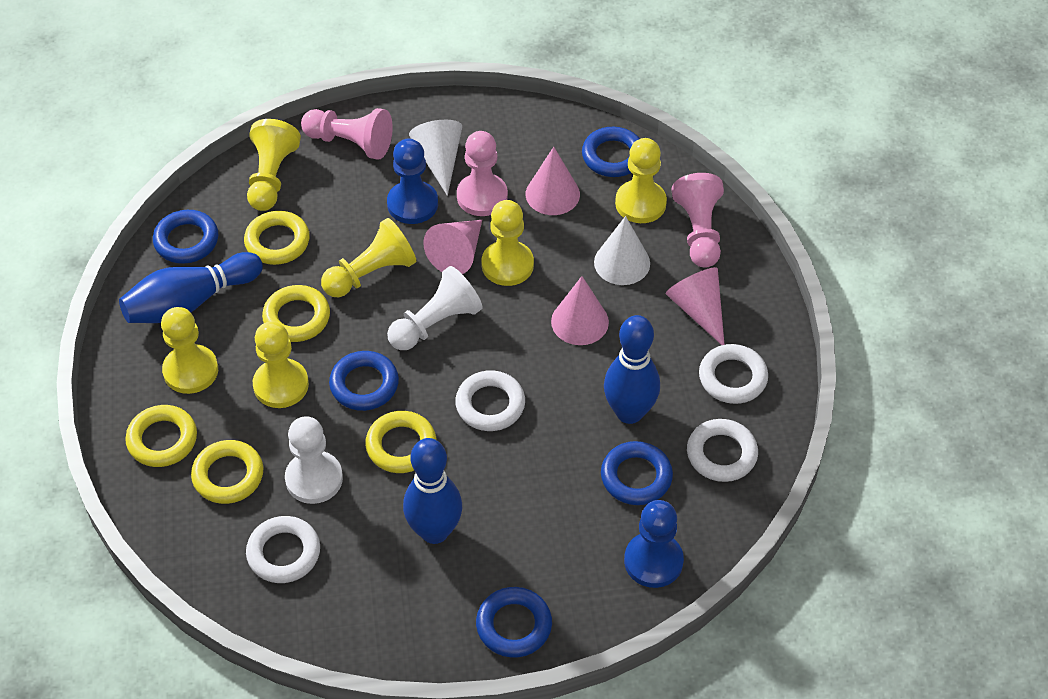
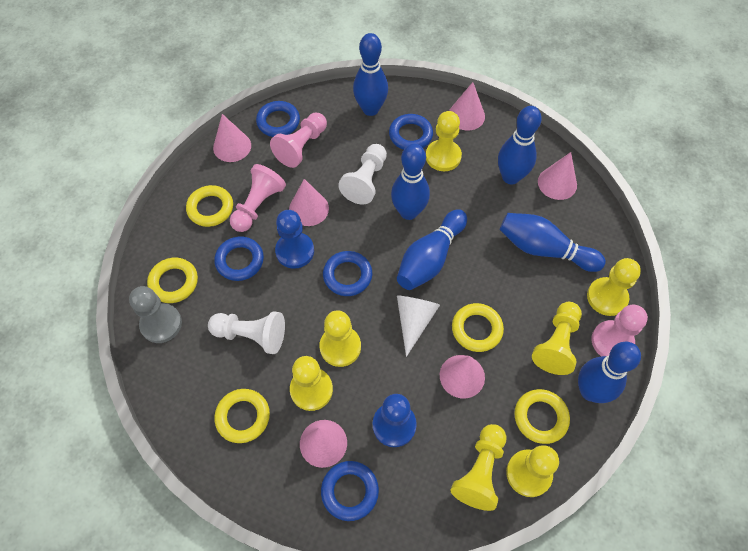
blue bowling pin: 3 -> 6
grey pawn: 0 -> 1
pink cone: 4 -> 6
white cone: 2 -> 1
white ring: 4 -> 0
yellow pawn: 6 -> 7

